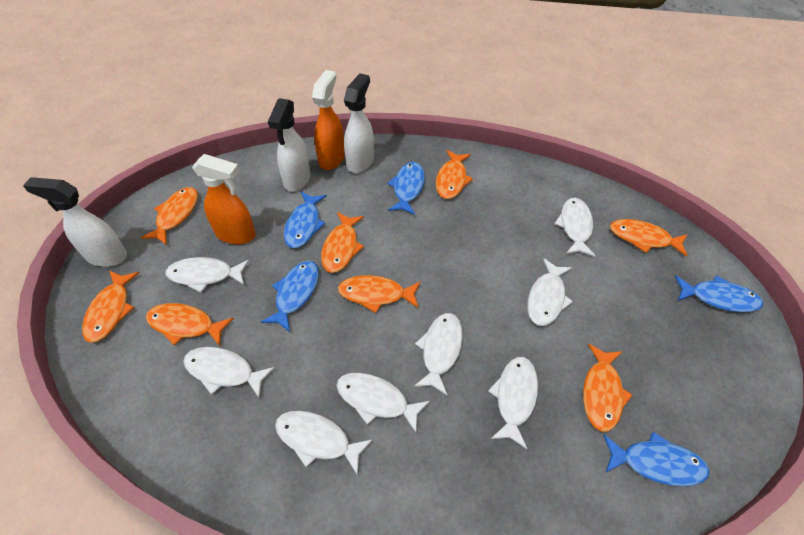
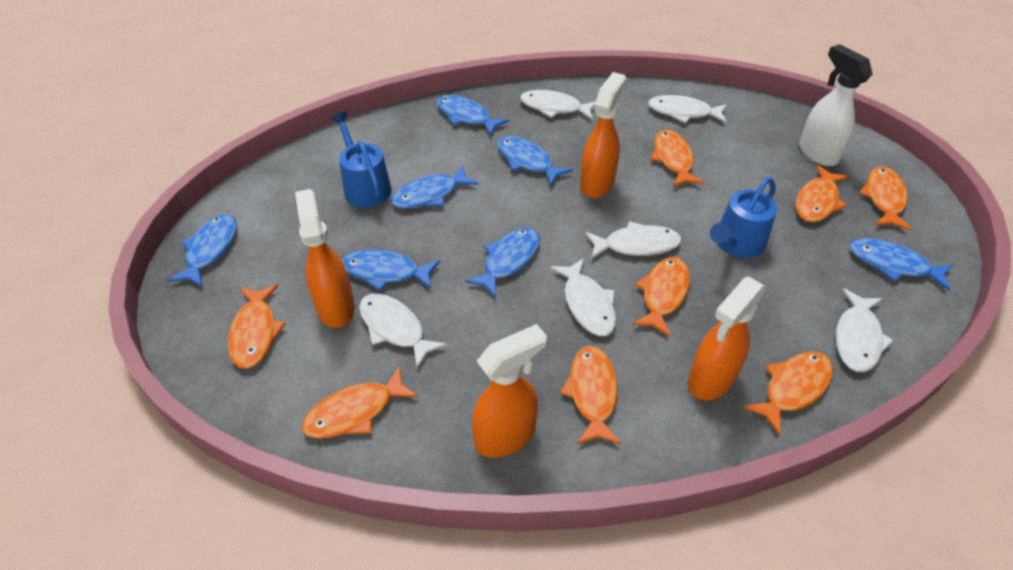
blue fish: 5 -> 7
blue watering can: 0 -> 2
orange spray bottle: 2 -> 4
white fish: 8 -> 6
white spray bottle: 3 -> 1

